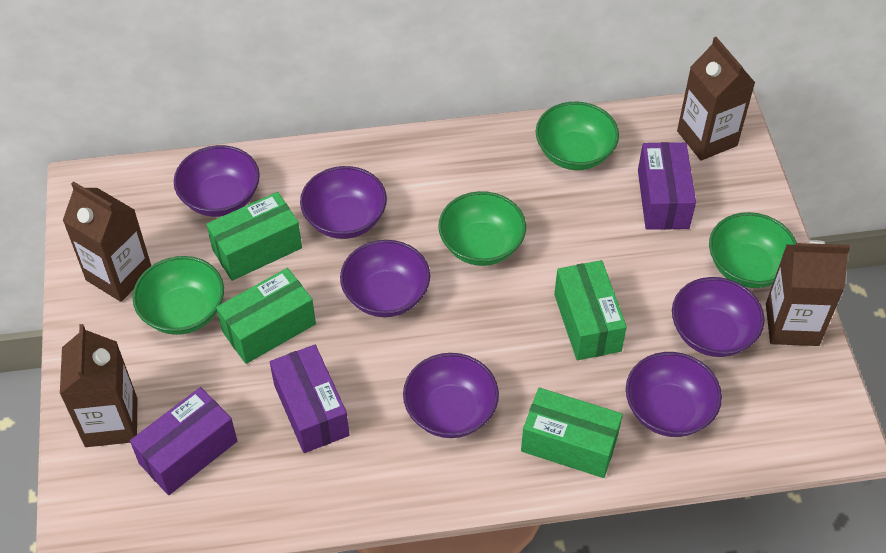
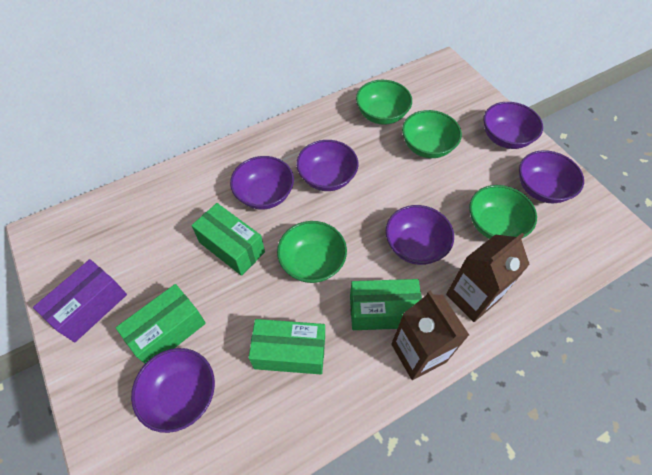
brown carton: 4 -> 2
purple box: 3 -> 1

